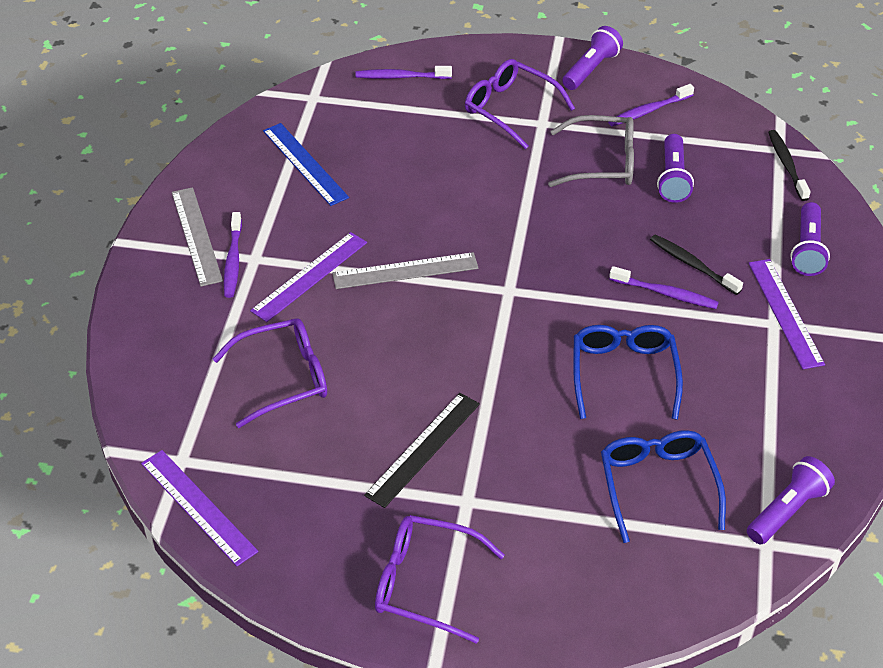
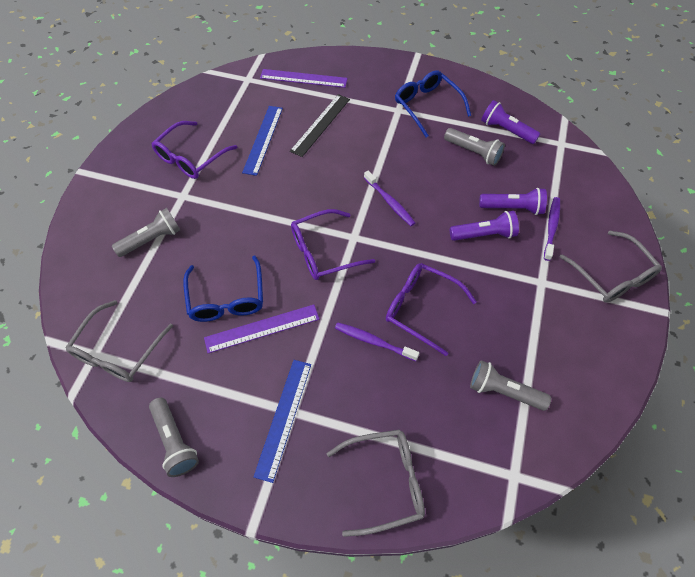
black toothbrush: 2 -> 0
blue ruler: 1 -> 2
grey flashlight: 0 -> 4
grey glasses: 1 -> 3
grey ruler: 2 -> 0
purple flashlight: 4 -> 3
purple ruler: 3 -> 2
purple toothbrush: 4 -> 3

